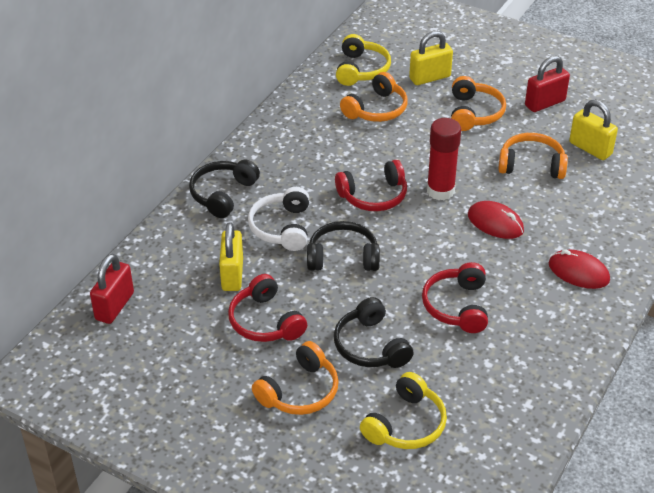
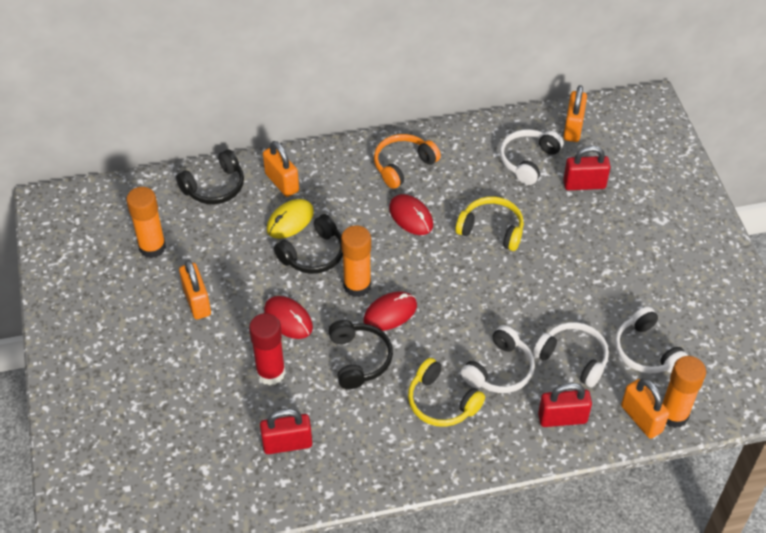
orange glue stick: 0 -> 3
orange headphones: 4 -> 1
orange padlock: 0 -> 4
red headphones: 3 -> 0
red mouse: 2 -> 3
red padlock: 2 -> 3
white headphones: 1 -> 4
yellow mouse: 0 -> 1
yellow padlock: 3 -> 0

